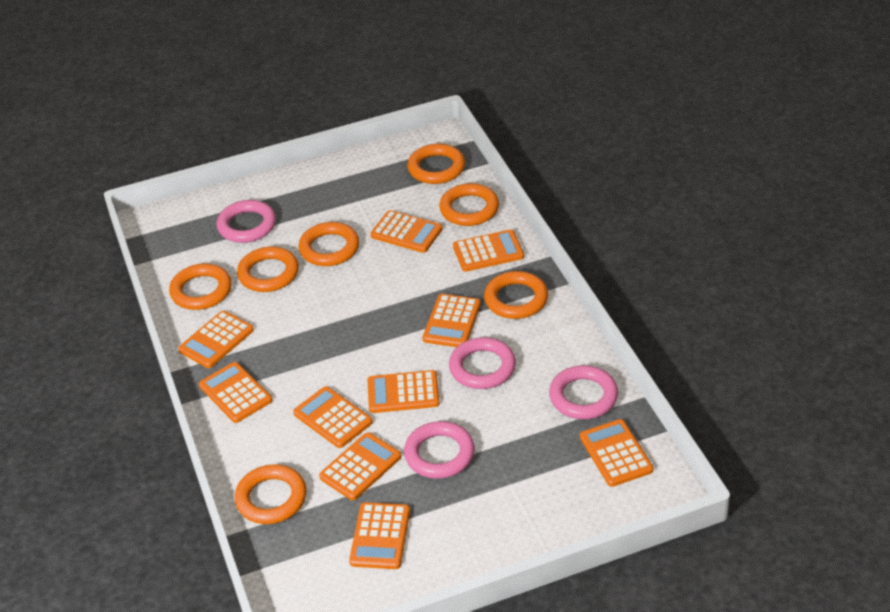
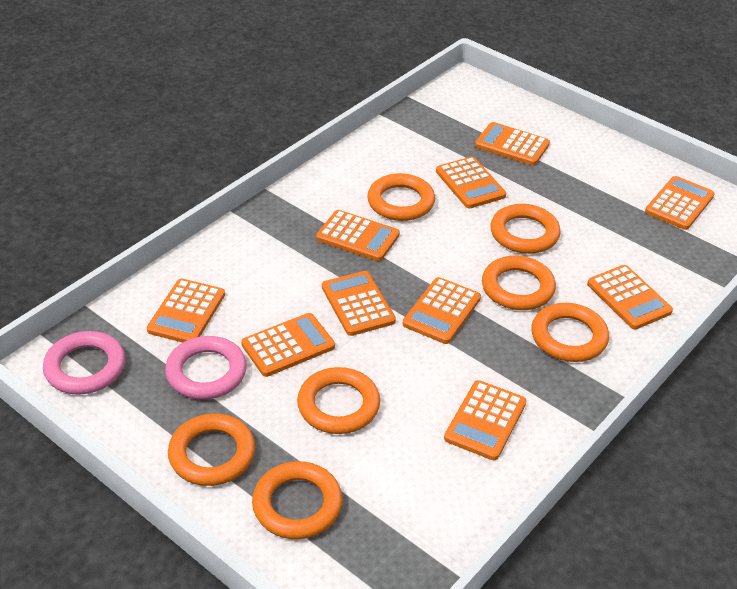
pink ring: 4 -> 2

